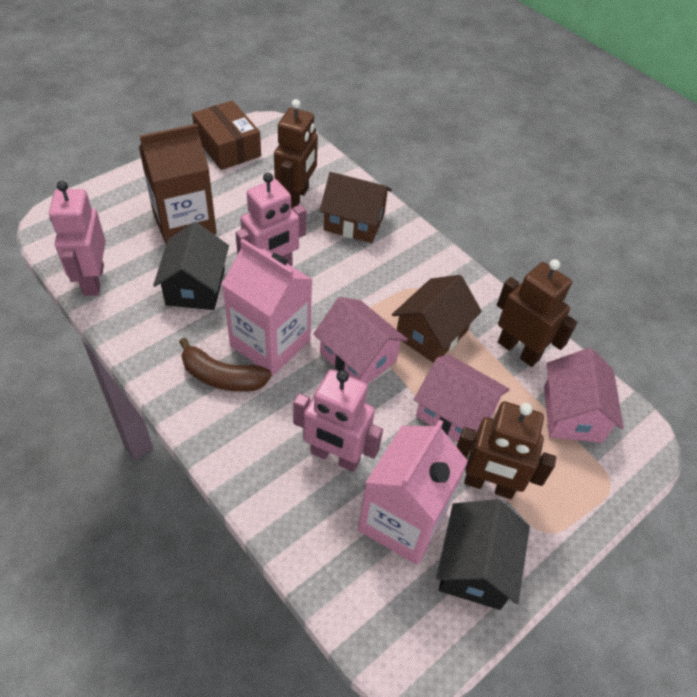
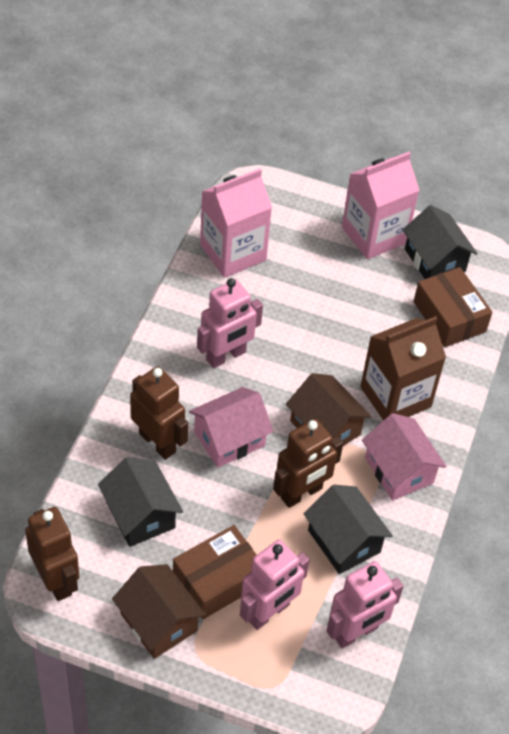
black house: 2 -> 3
brown banana: 1 -> 0
brown box: 1 -> 2
pink house: 3 -> 2

